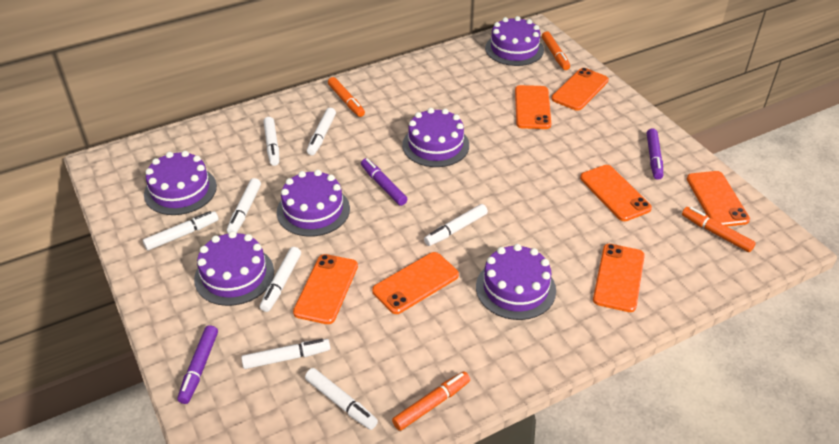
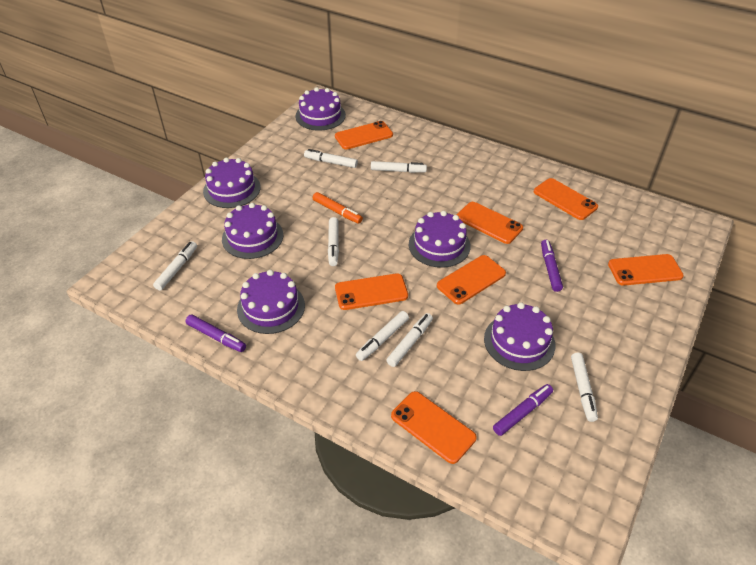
orange marker: 4 -> 1
white marker: 8 -> 7

